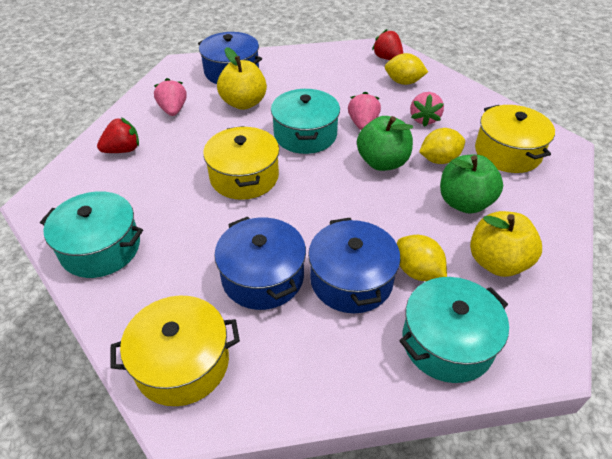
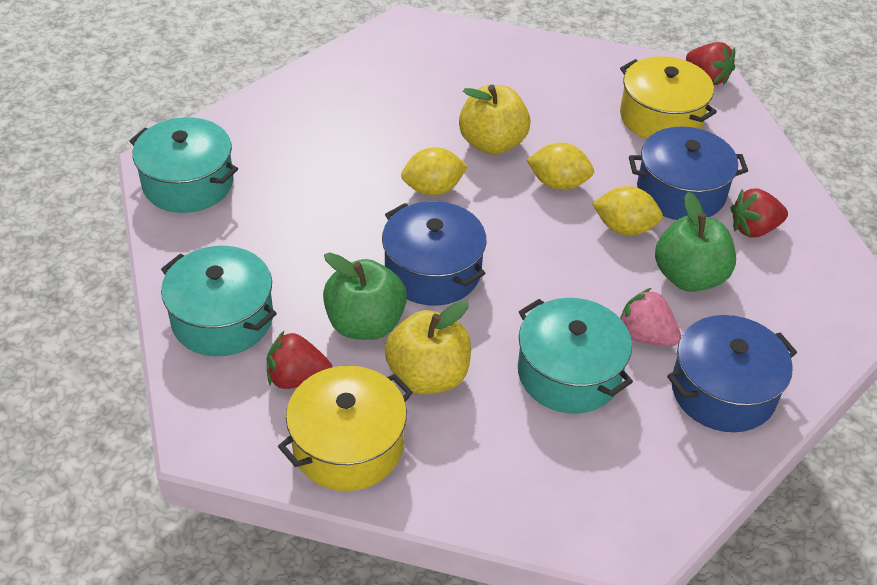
pink strawberry: 3 -> 1
red strawberry: 2 -> 3
yellow pot: 3 -> 2

